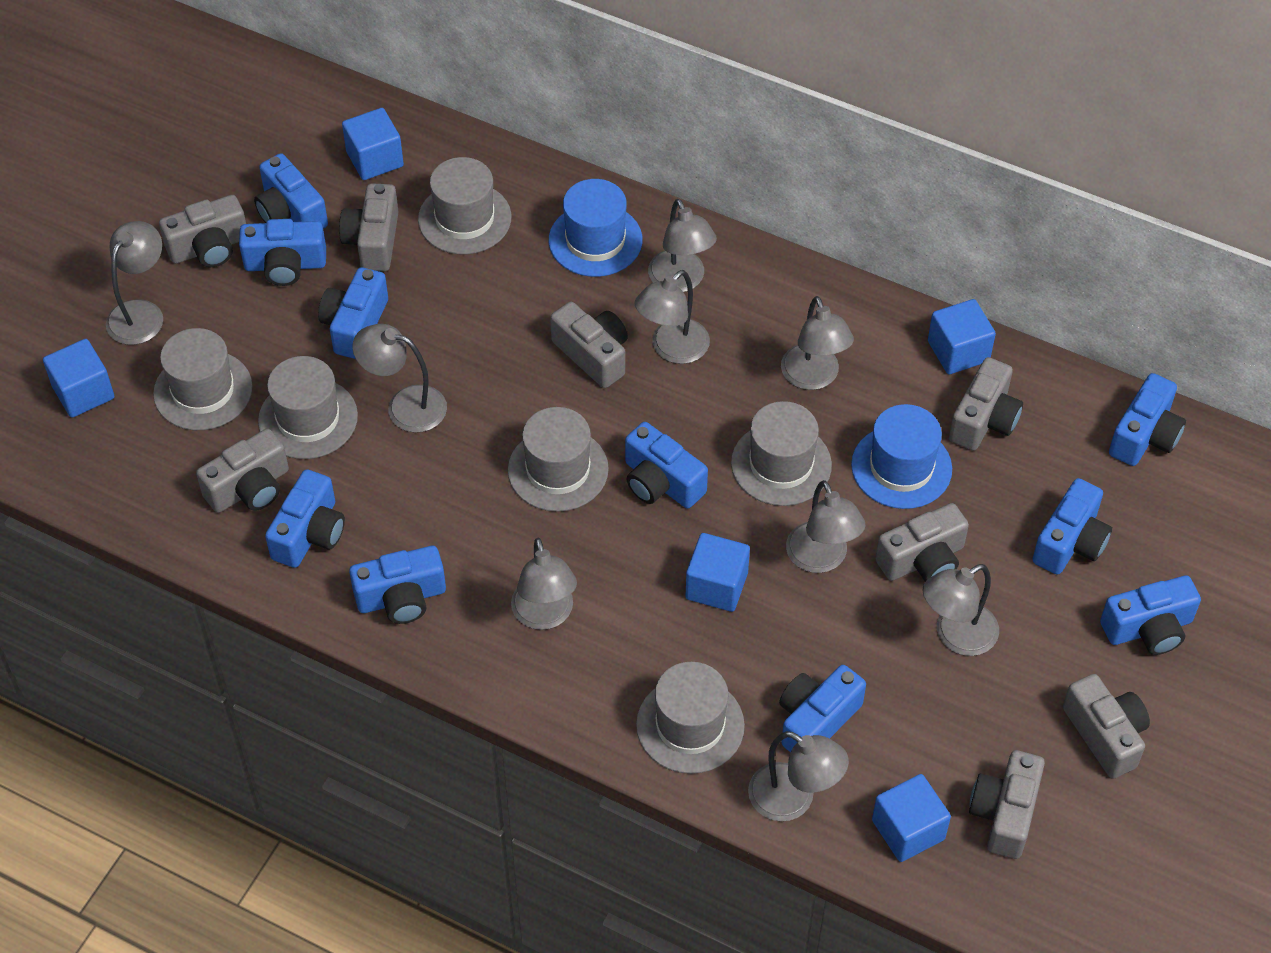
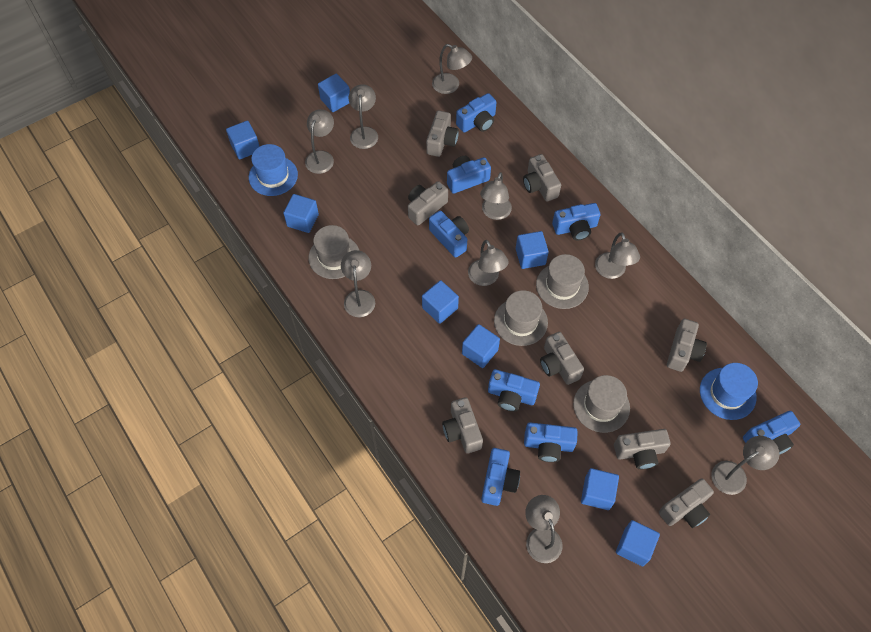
blue camera: 10 -> 8
blue cube: 5 -> 8
grey hat: 6 -> 4

